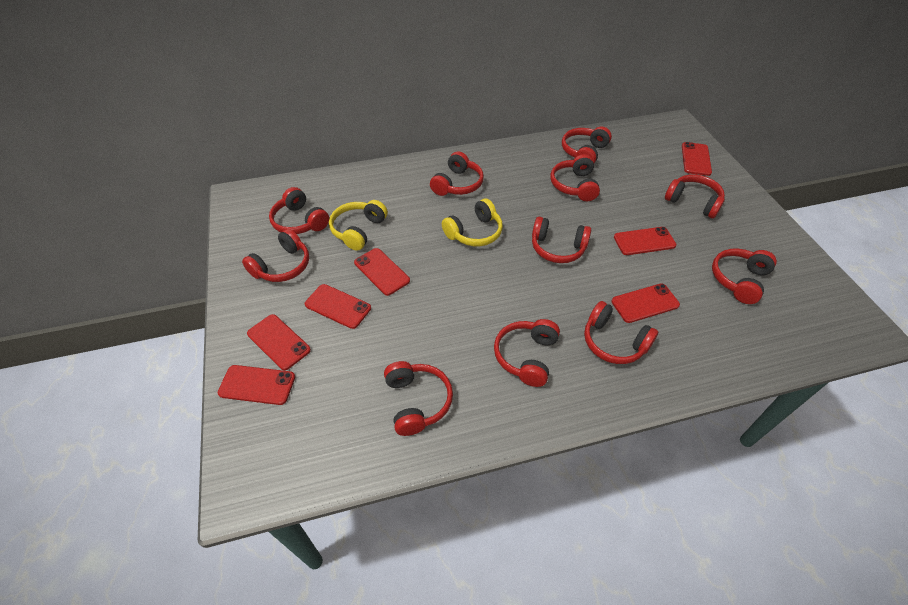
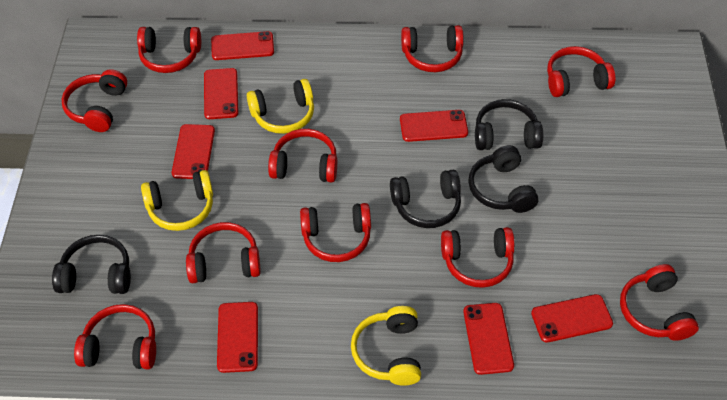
black headphones: 0 -> 4
red headphones: 11 -> 10
yellow headphones: 2 -> 3

